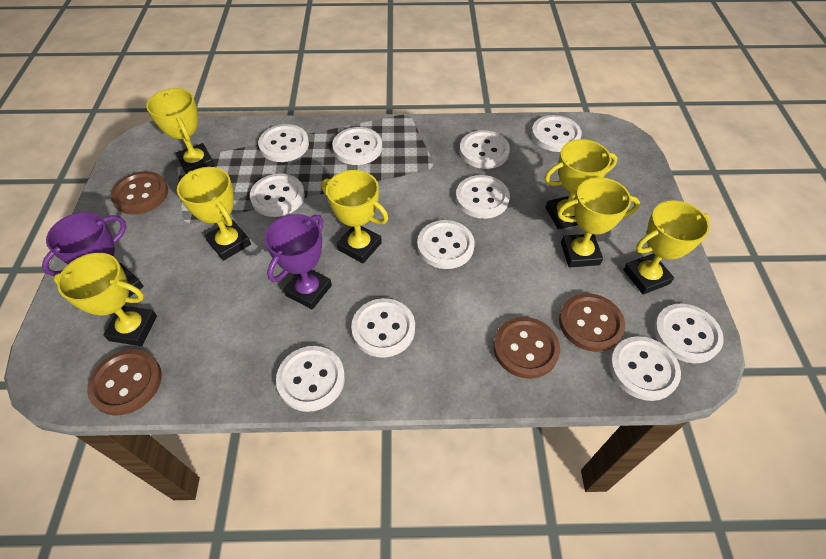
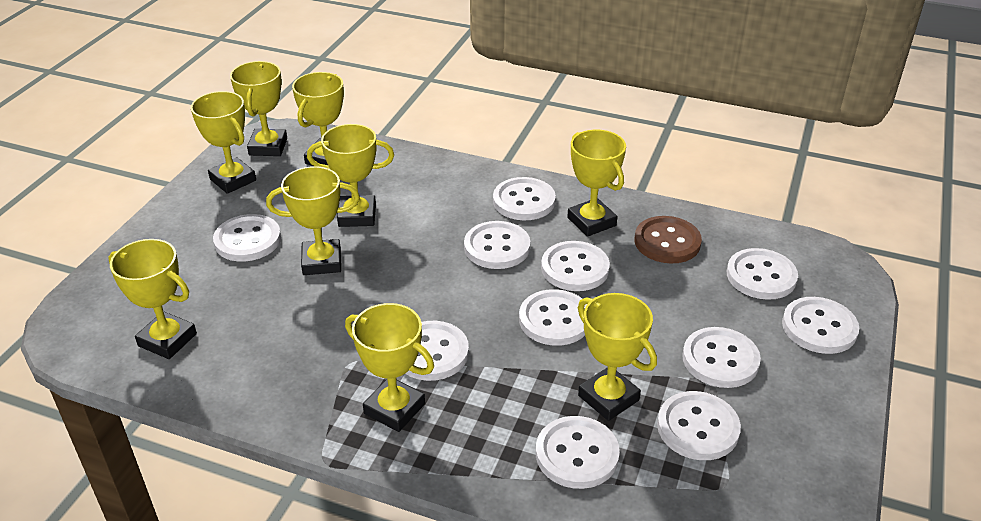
brown button: 4 -> 1
purple trophy: 2 -> 0
yellow trophy: 7 -> 9

